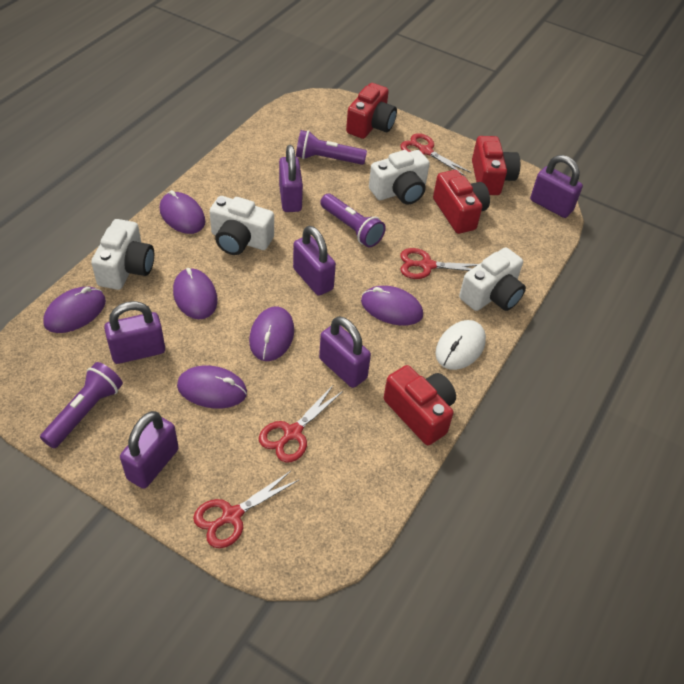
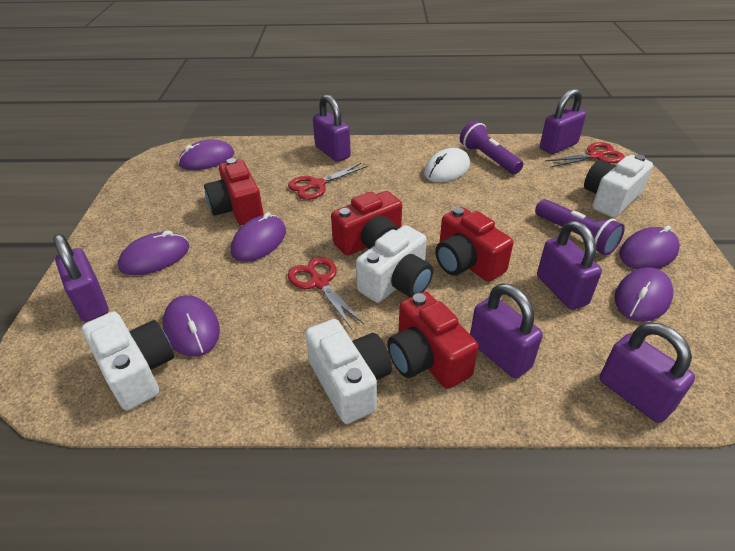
purple flashlight: 3 -> 2
red scissors: 4 -> 3

